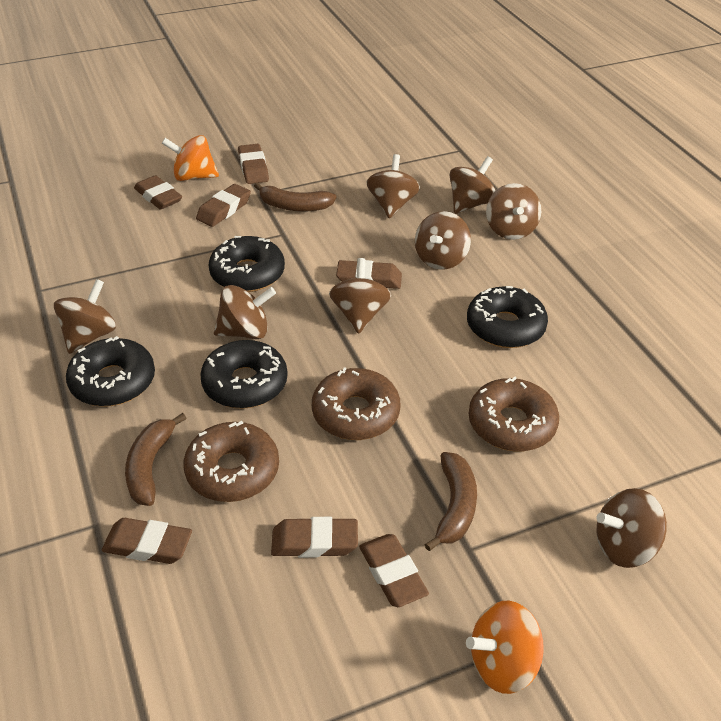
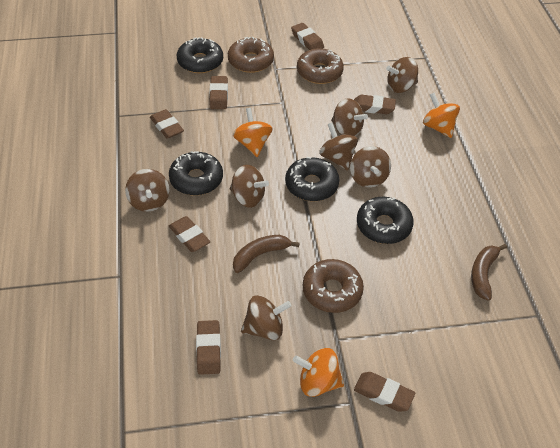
brown banana: 3 -> 2
brown spinning top: 8 -> 7
orange spinning top: 2 -> 3

